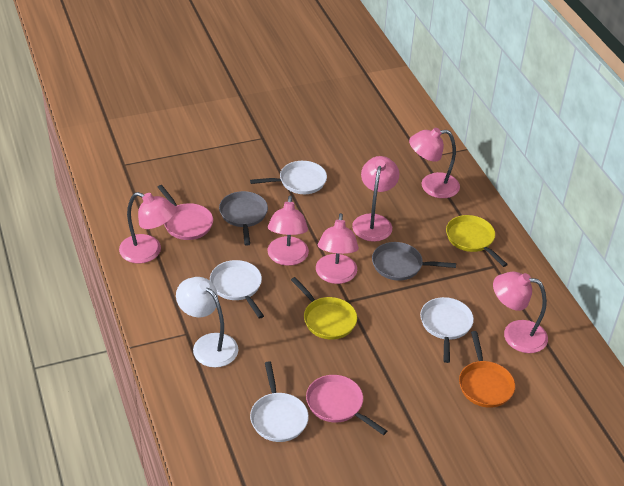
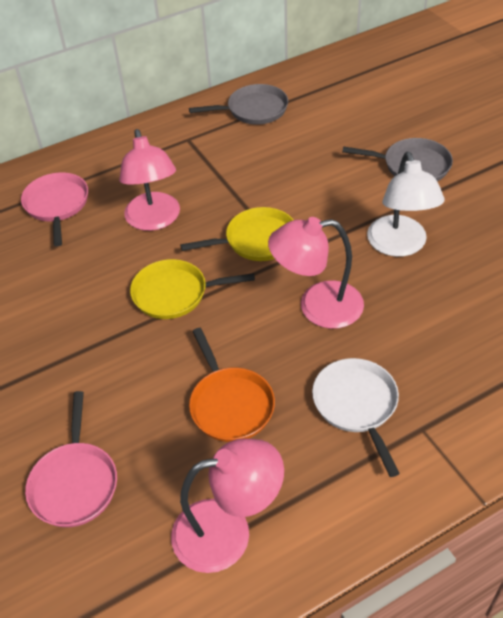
pink lamp: 6 -> 3
white pan: 4 -> 1

